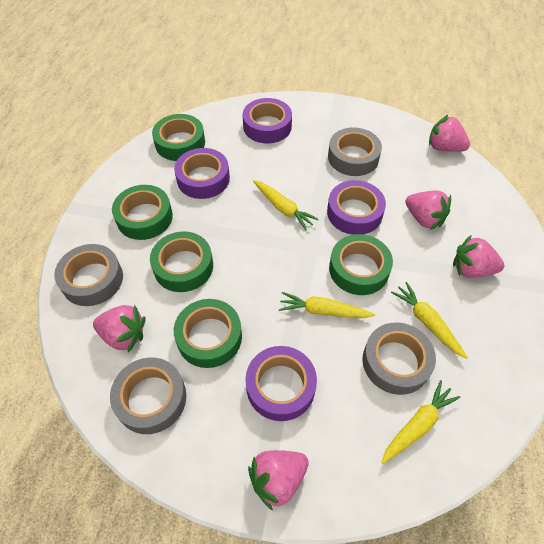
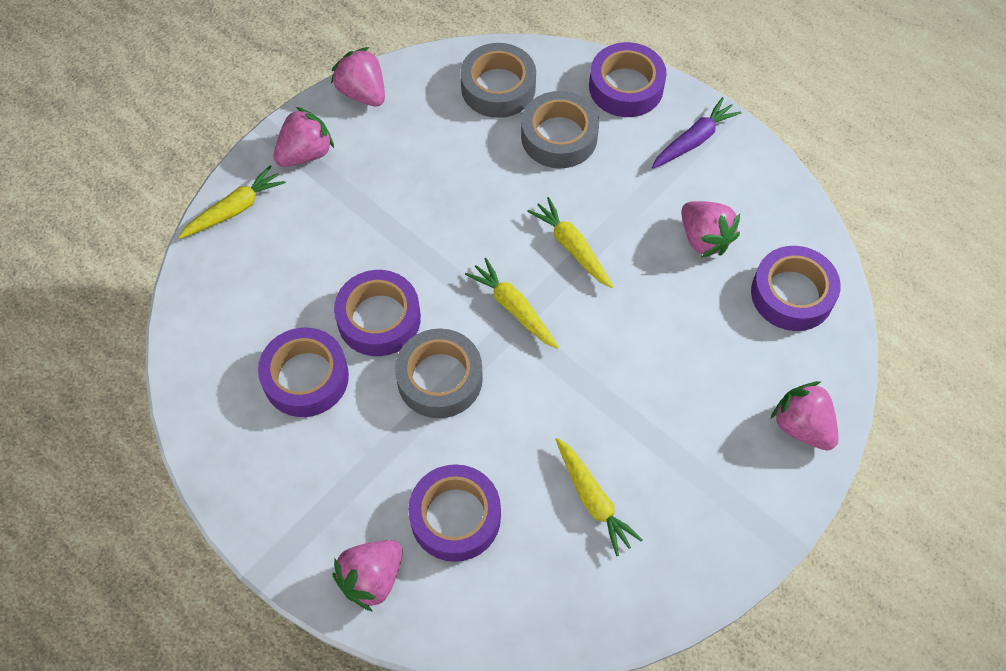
green tape: 5 -> 0
grey tape: 4 -> 3
purple carrot: 0 -> 1
purple tape: 4 -> 5

